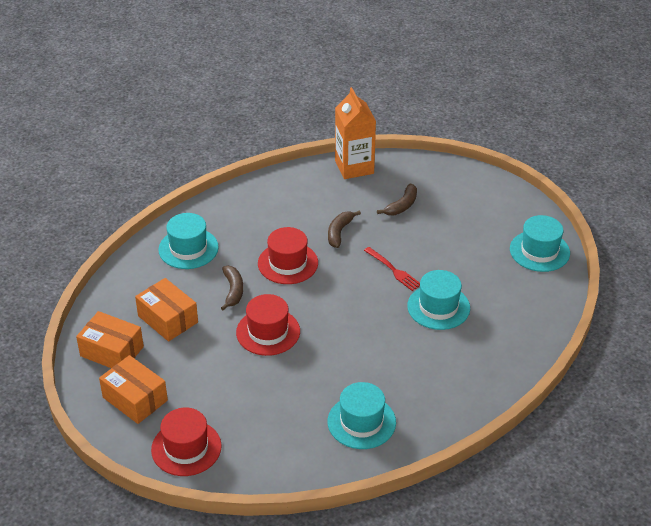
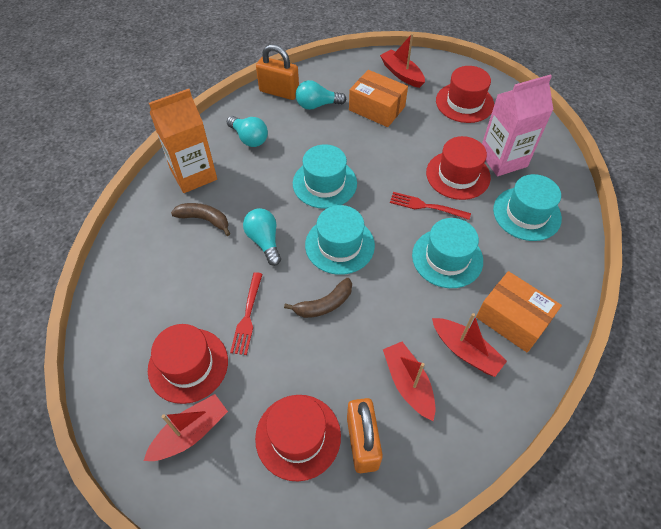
brown banana: 3 -> 2
orange box: 3 -> 2
orange padlock: 0 -> 2
pink carton: 0 -> 1
red boat: 0 -> 4
red fork: 1 -> 2
red hat: 3 -> 4
turquoise light bulb: 0 -> 3

